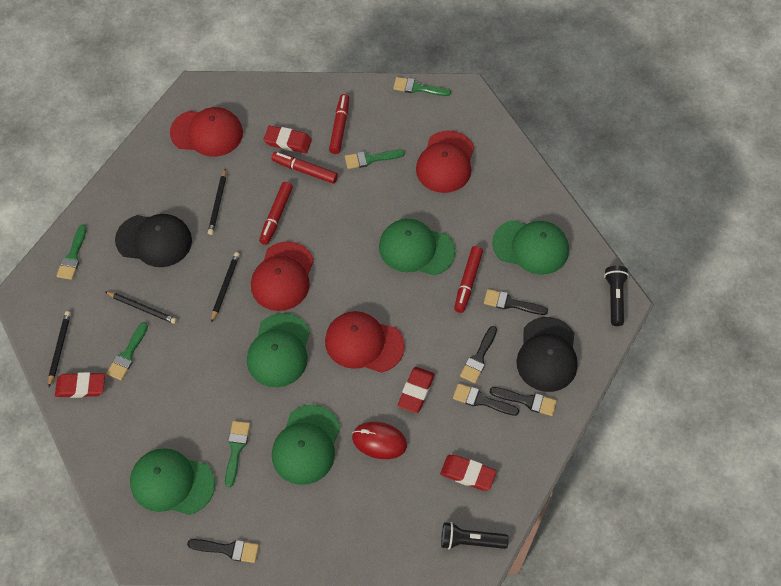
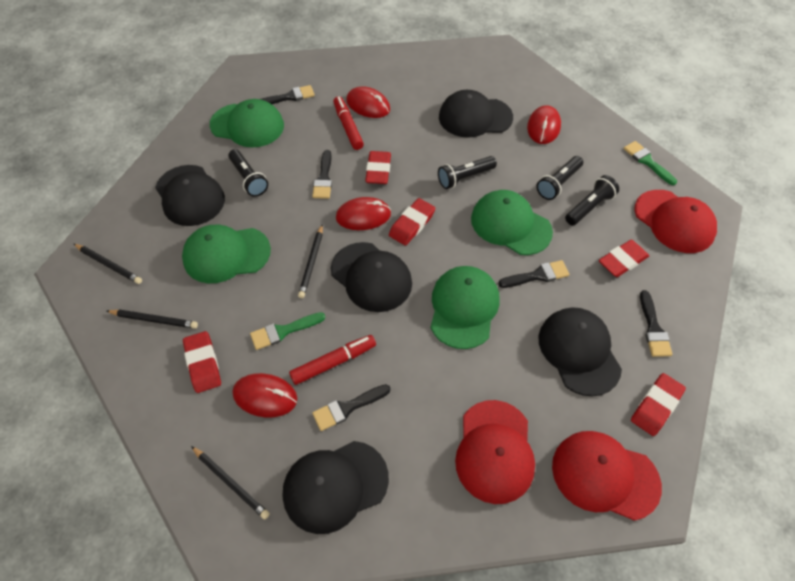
black cap: 2 -> 5
black flashlight: 2 -> 4
green brush: 5 -> 2
green cap: 5 -> 4
red cap: 4 -> 3
red eraser: 4 -> 5
red marker: 4 -> 2
red mouse: 1 -> 4

